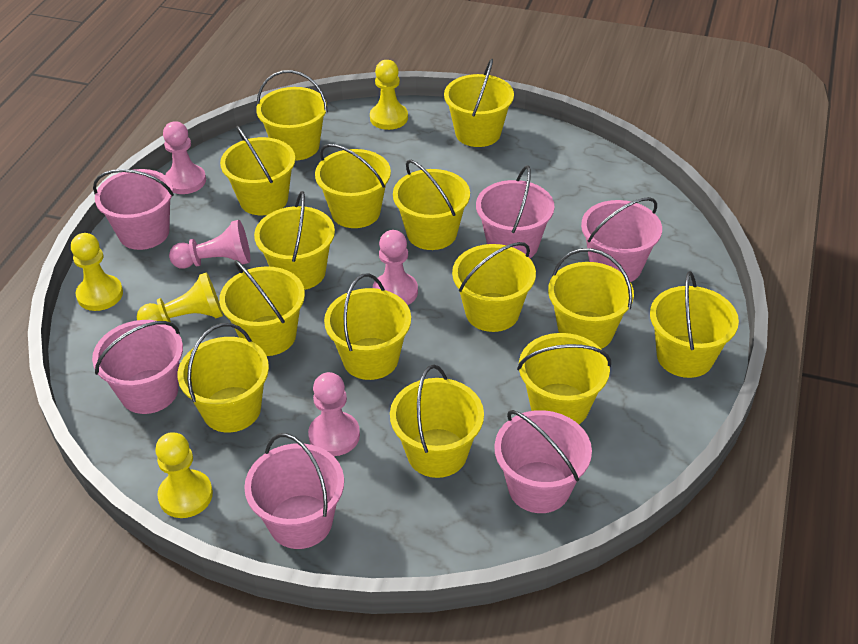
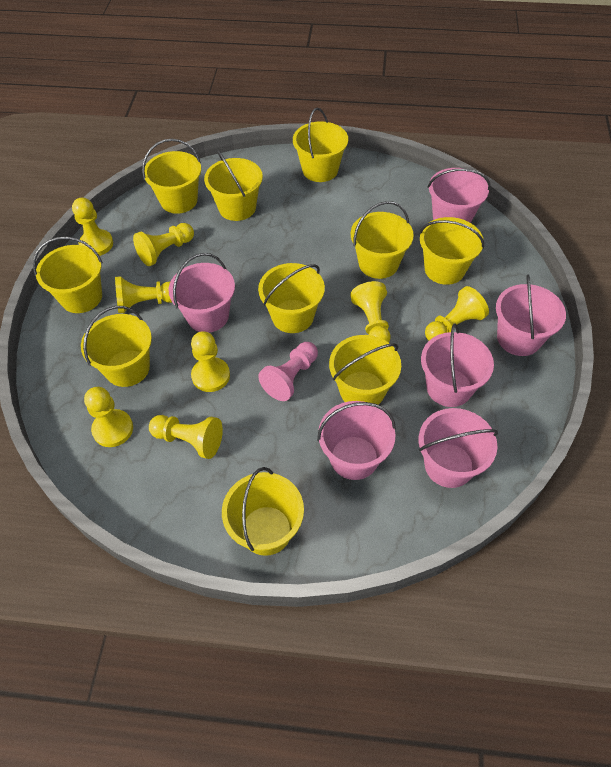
pink pawn: 4 -> 1
yellow bucket: 14 -> 10
yellow pawn: 4 -> 8

